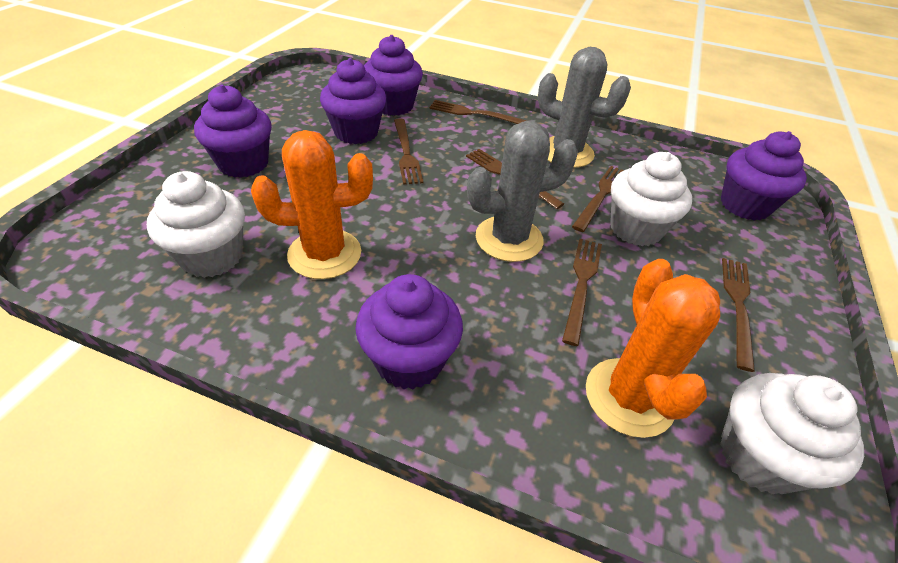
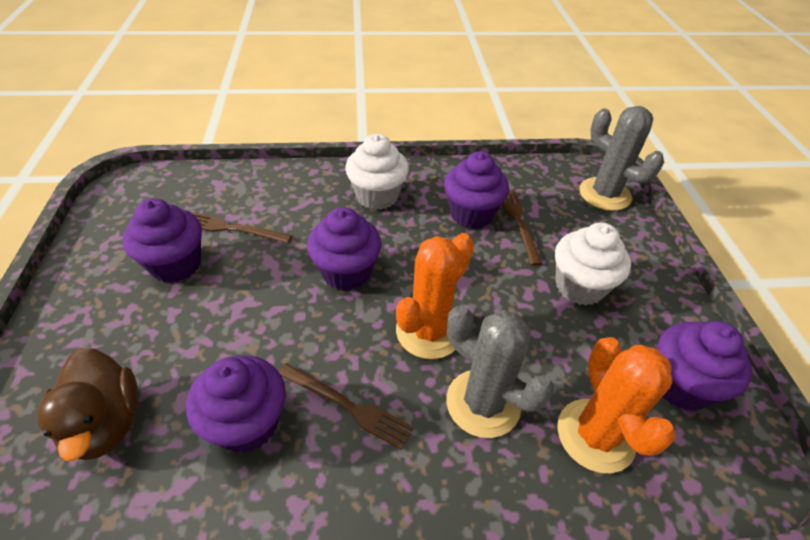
brown duck: 0 -> 1
brown fork: 6 -> 3
white cupcake: 3 -> 2

